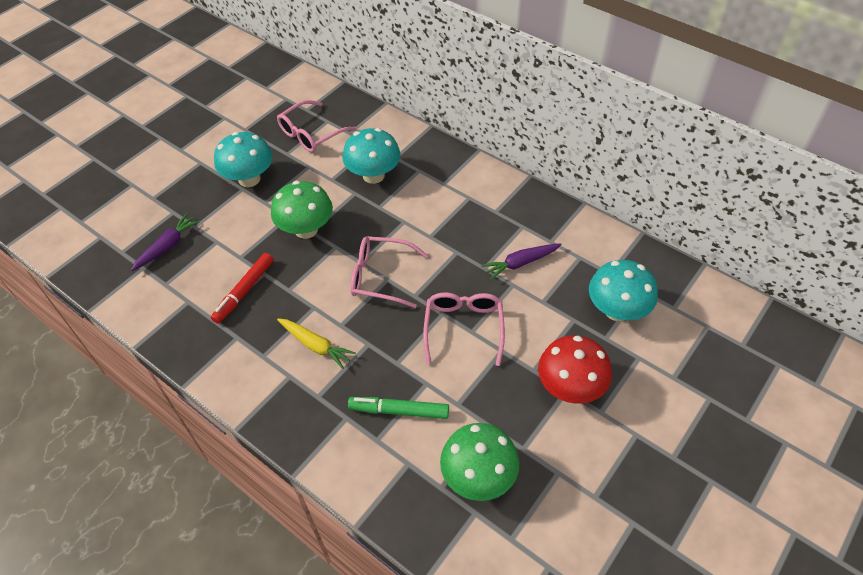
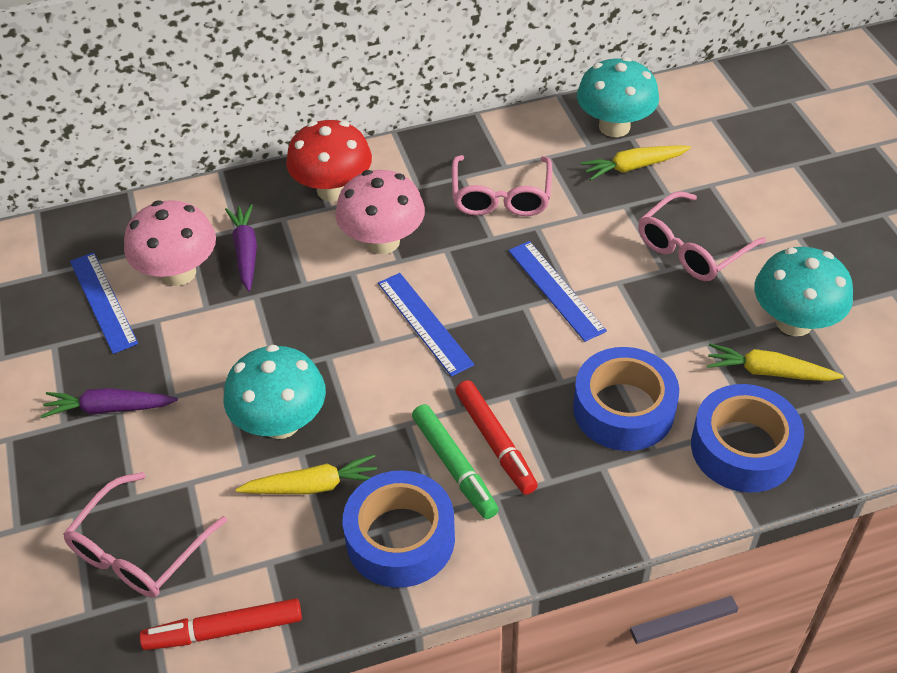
blue ruler: 0 -> 3
blue tape: 0 -> 3
green mushroom: 2 -> 0
pink mushroom: 0 -> 2
red marker: 1 -> 2
yellow carrot: 1 -> 3

